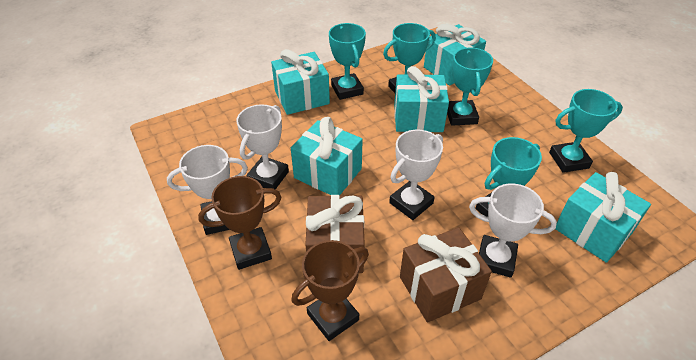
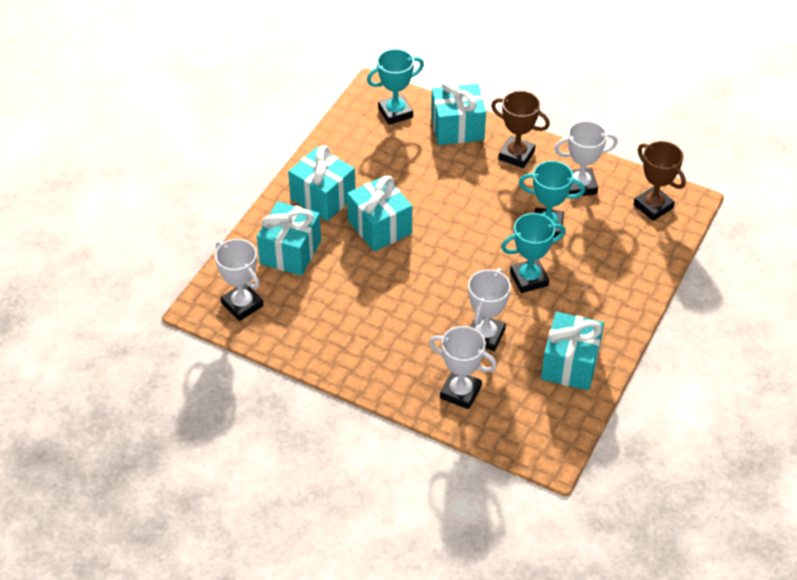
brown gift: 2 -> 0
turquoise trophy: 5 -> 3

